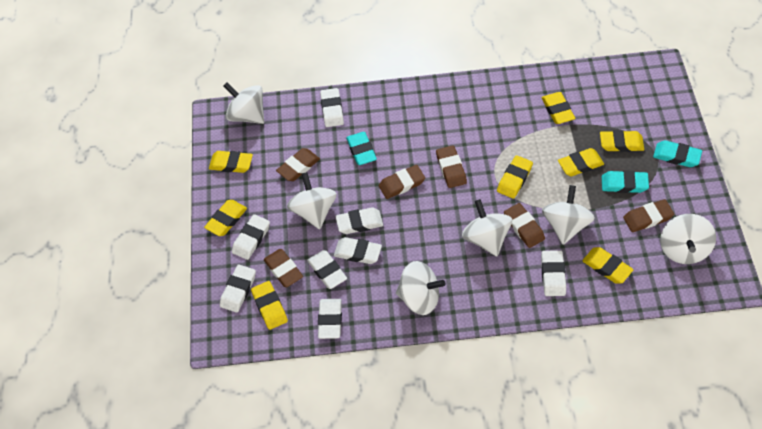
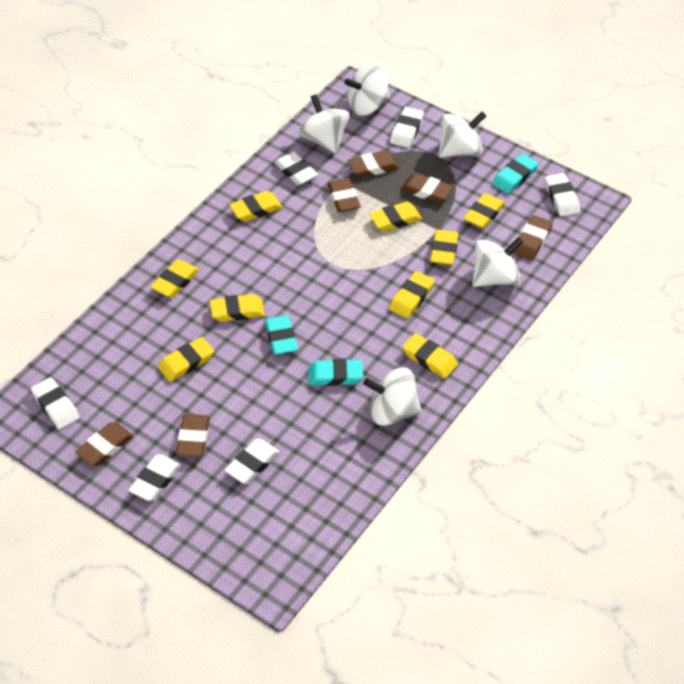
white eraser: 8 -> 6
white spinning top: 6 -> 5
yellow eraser: 8 -> 9

